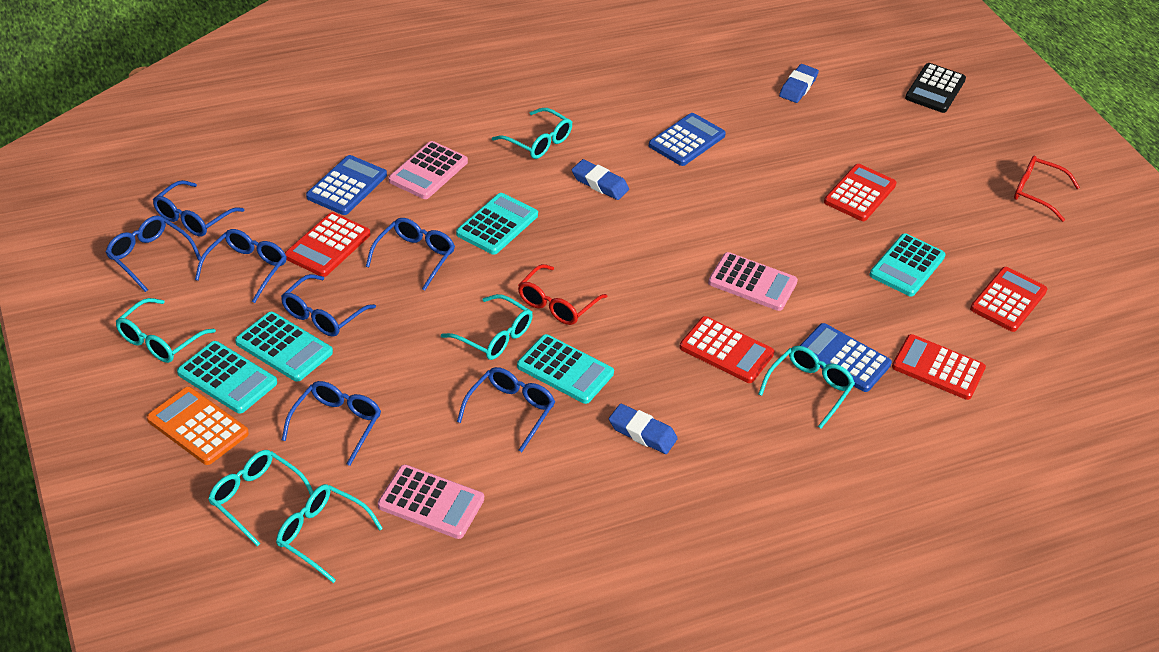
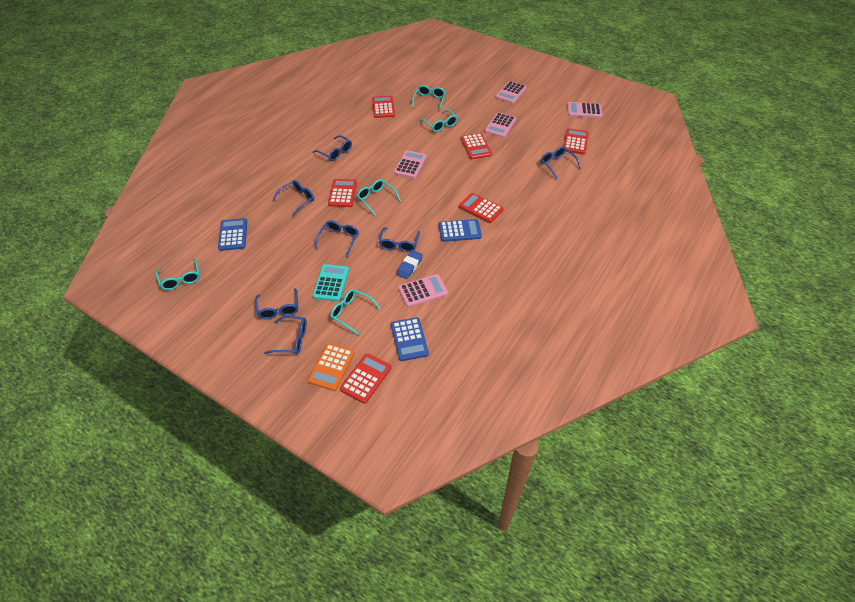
black calculator: 1 -> 0
blue eraser: 3 -> 1
pink calculator: 3 -> 5
red calculator: 5 -> 6
red glasses: 2 -> 0
turquoise calculator: 5 -> 1
turquoise glasses: 6 -> 5

